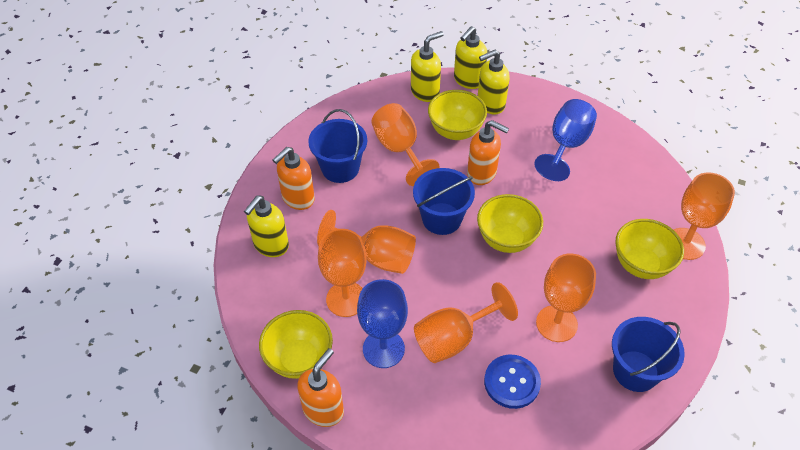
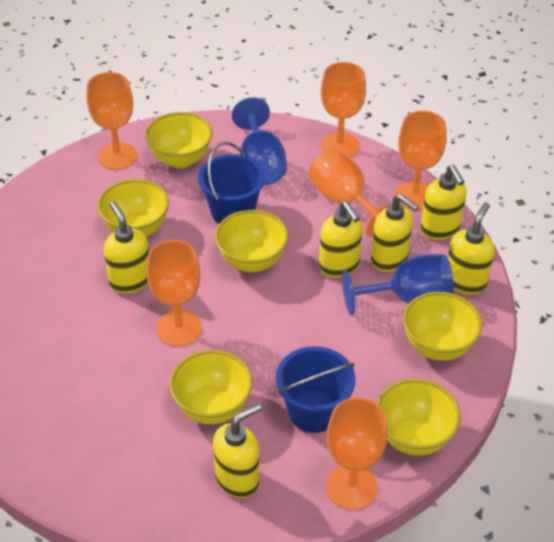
blue bucket: 3 -> 2
blue button: 1 -> 0
orange soap dispenser: 3 -> 0
yellow bowl: 4 -> 6
yellow soap dispenser: 4 -> 6

